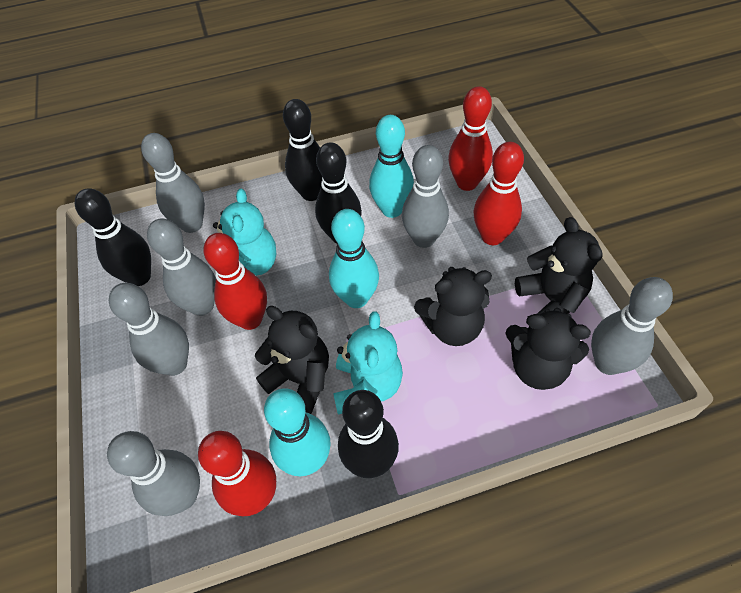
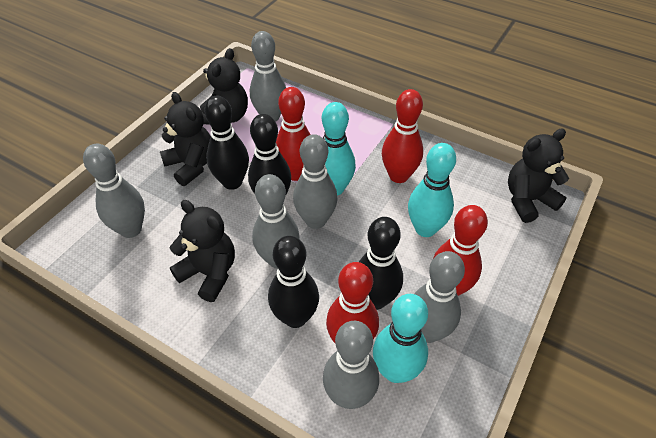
turquoise teddy bear: 2 -> 0

